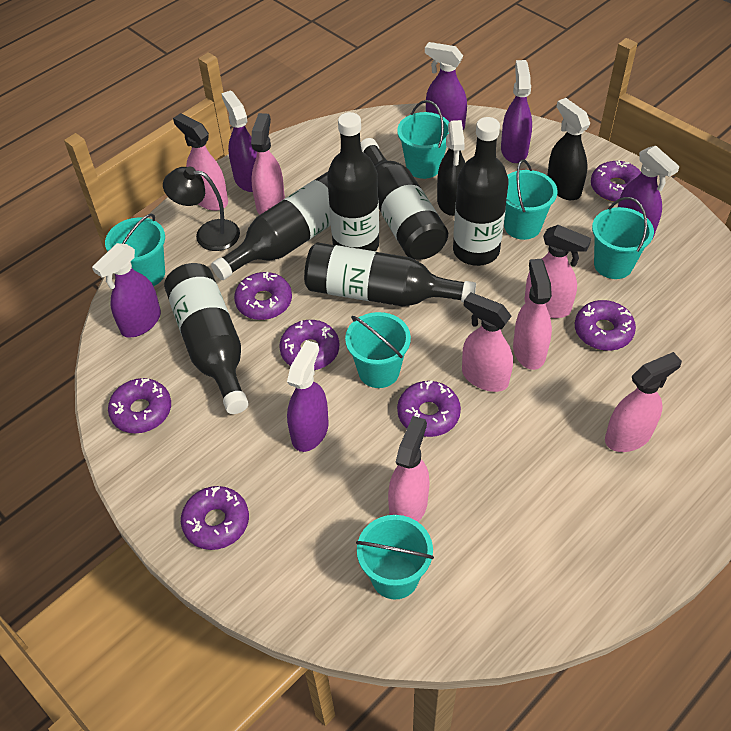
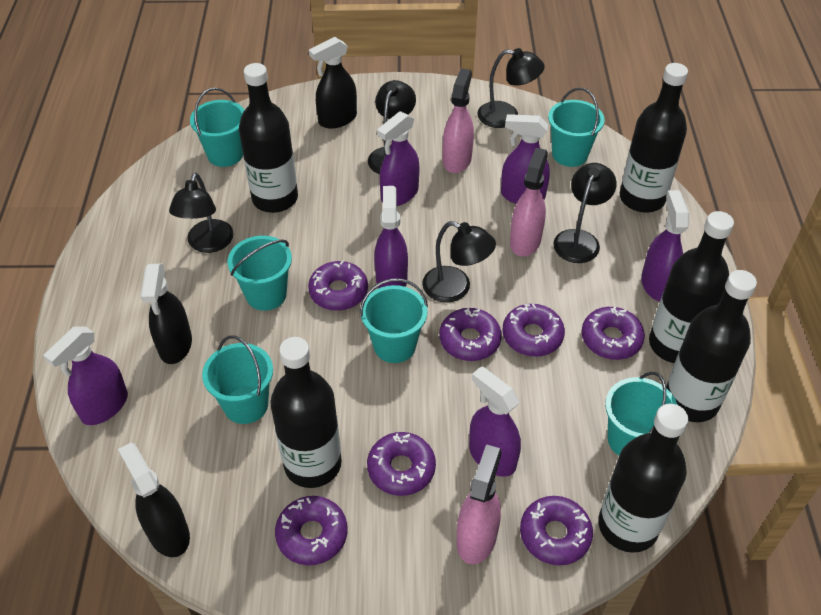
black lamp: 1 -> 5
black spray bottle: 2 -> 3
pink spray bottle: 7 -> 3

